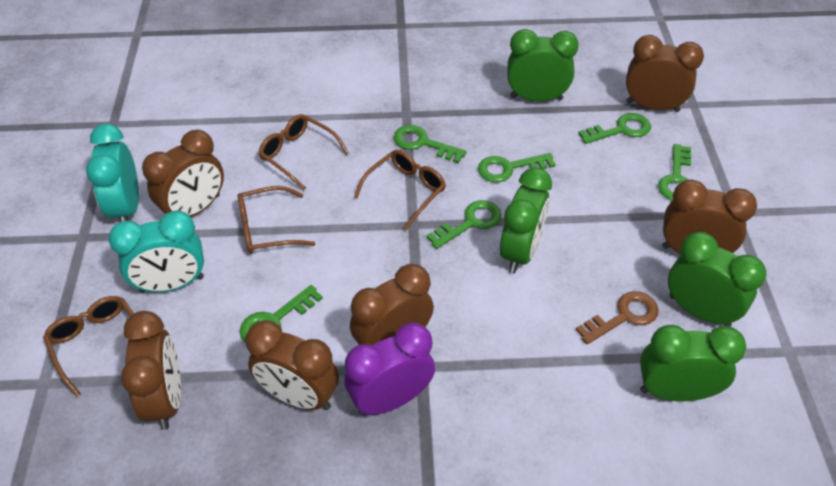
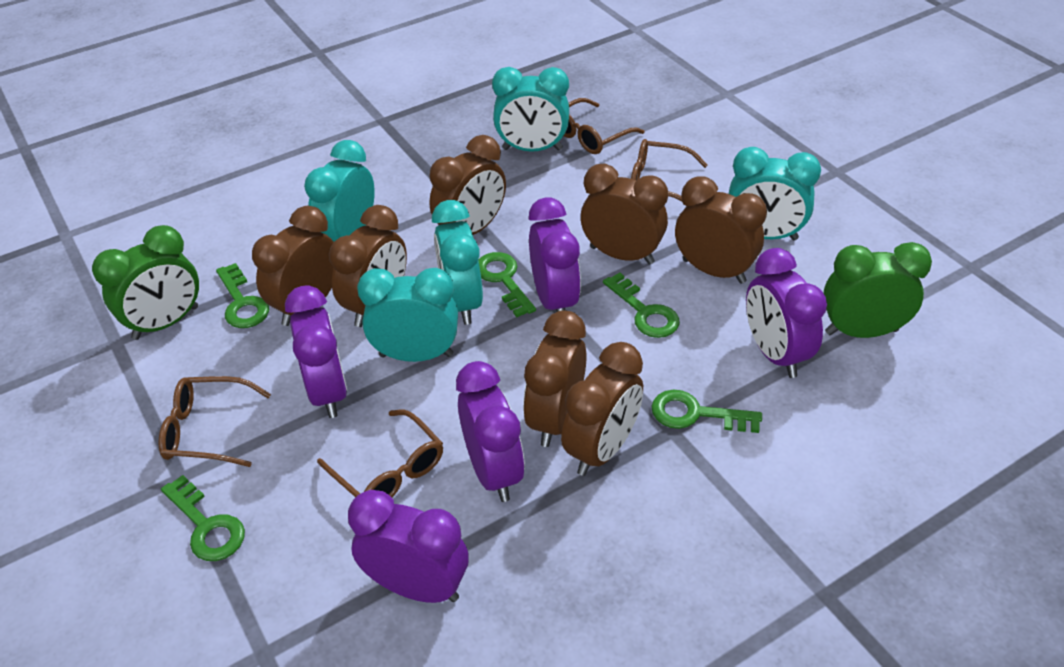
brown clock: 6 -> 7
brown key: 1 -> 0
green clock: 4 -> 2
green key: 6 -> 5
purple clock: 1 -> 5
turquoise clock: 2 -> 5

